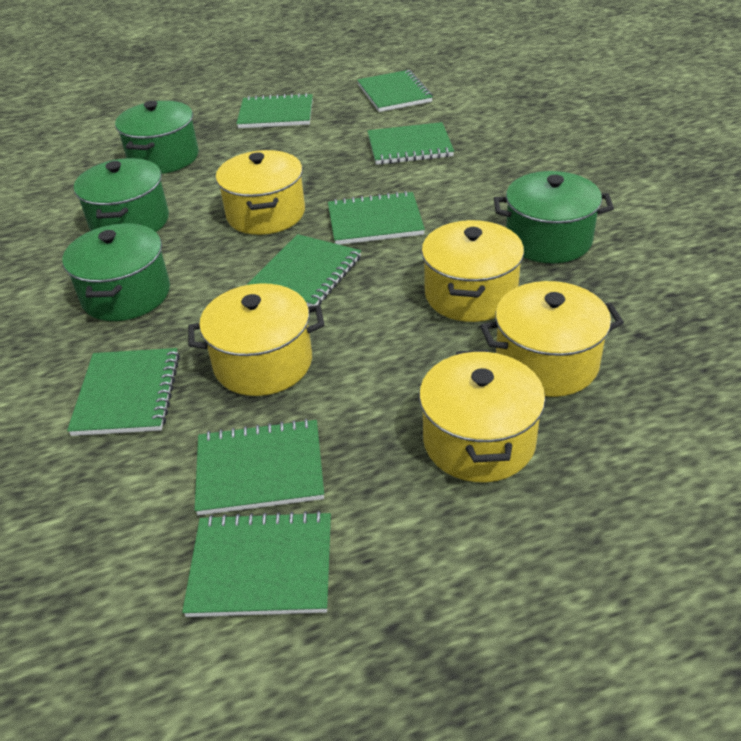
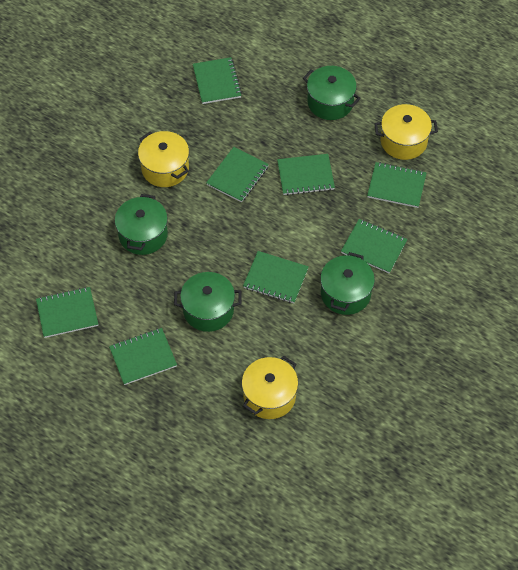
yellow pot: 5 -> 3

